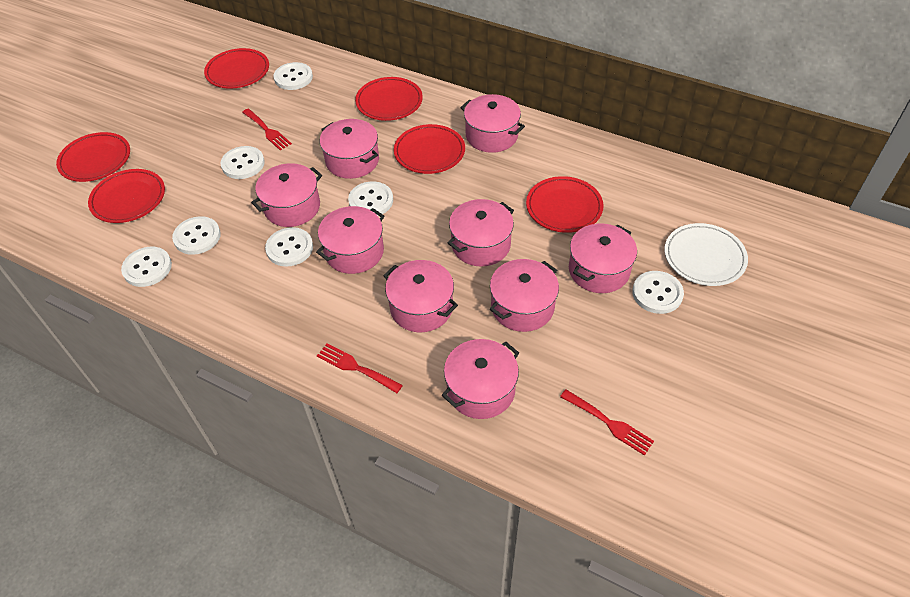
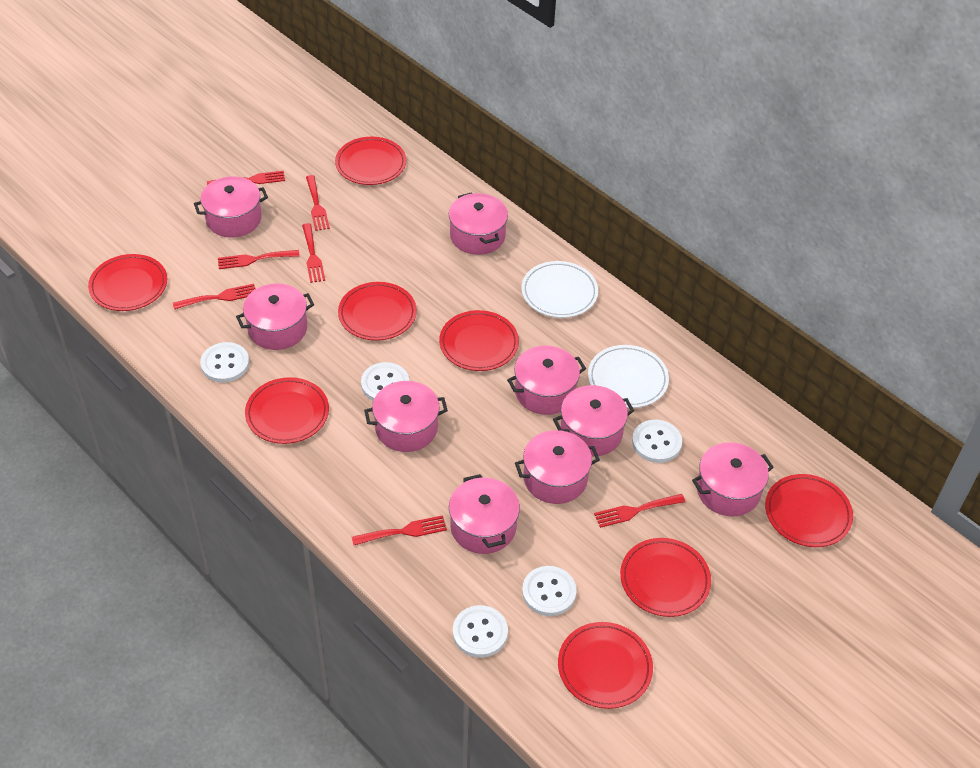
red fork: 3 -> 7
red plate: 6 -> 8
white button: 7 -> 5
white plate: 1 -> 2

